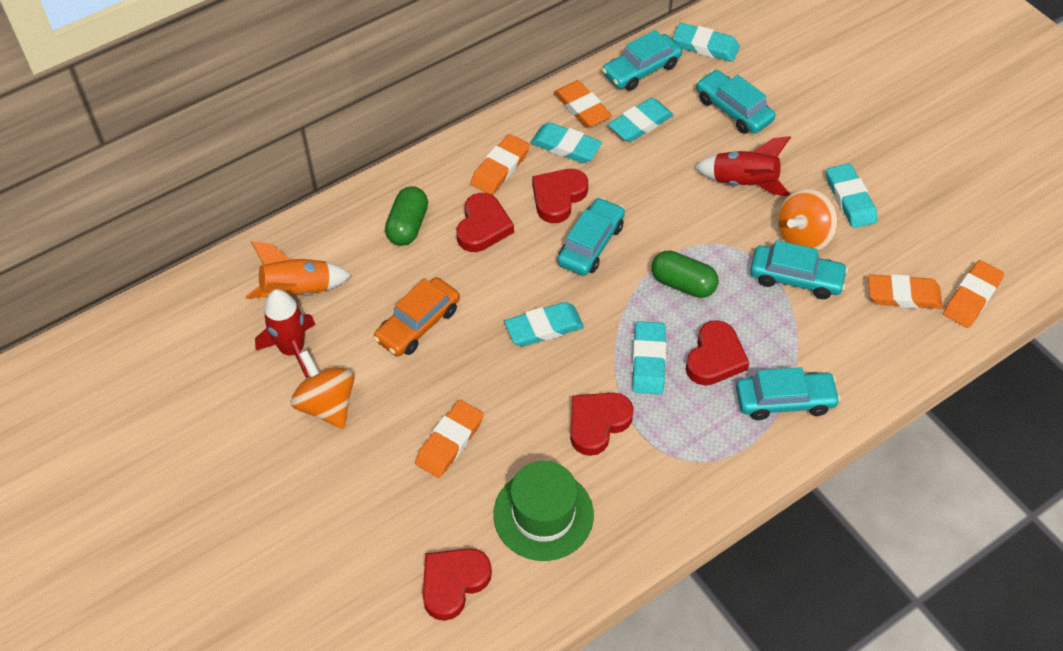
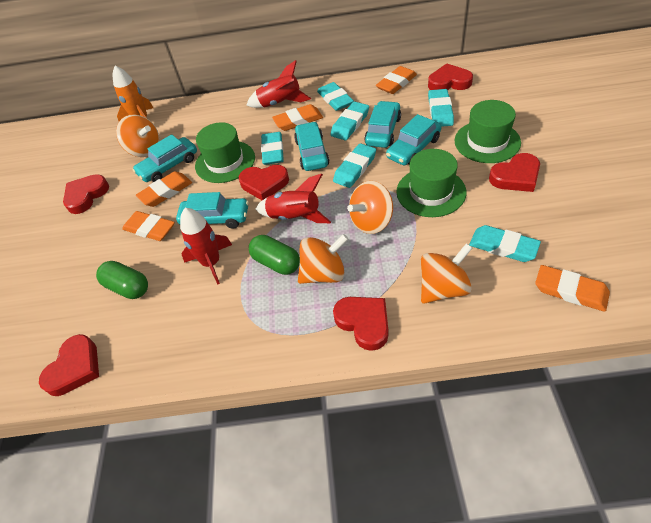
green hat: 1 -> 3
orange car: 1 -> 0
orange spinning top: 2 -> 4
red heart: 5 -> 6
red rocket: 2 -> 3

